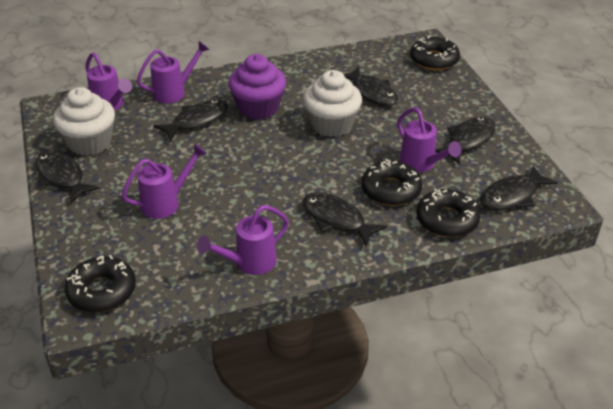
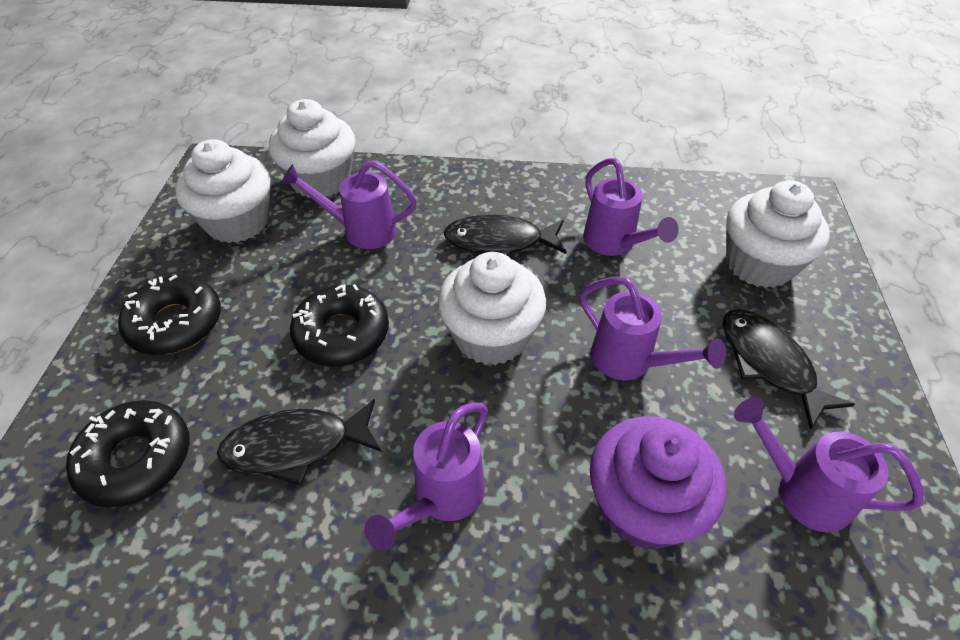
black donut: 4 -> 3
black fish: 6 -> 3
white cupcake: 2 -> 4

